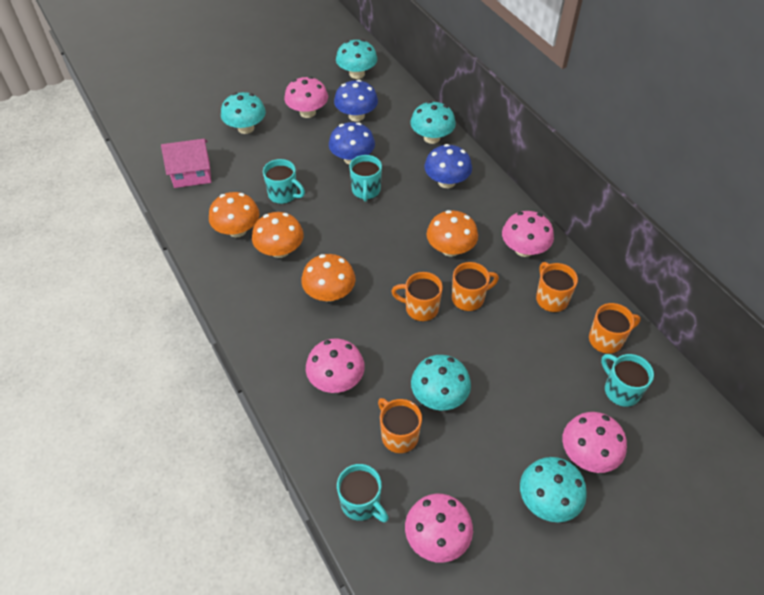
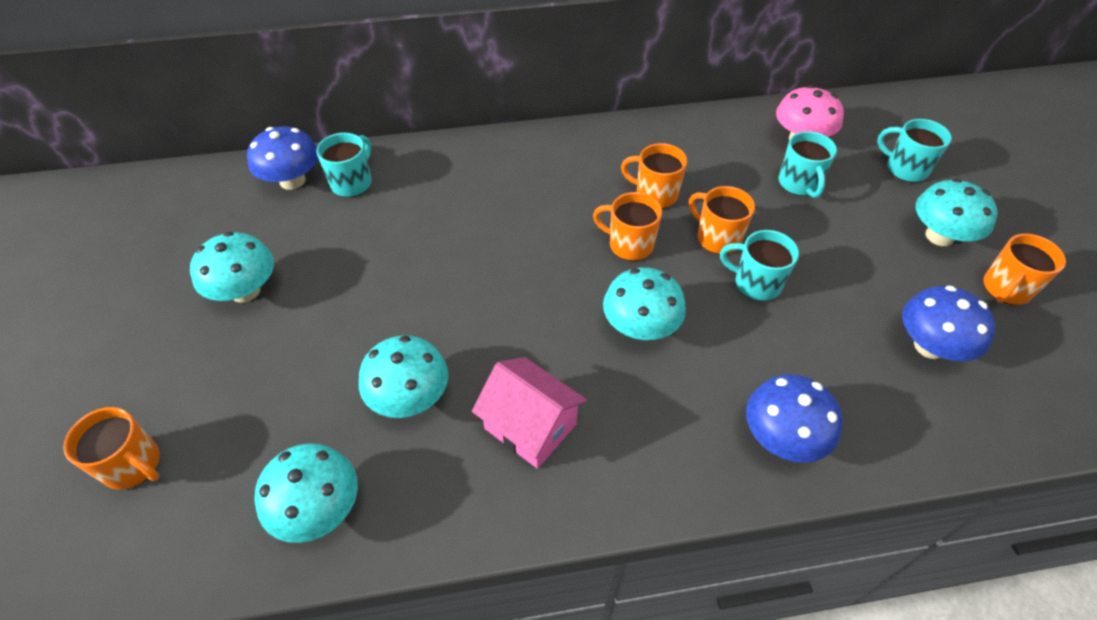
orange mushroom: 4 -> 0
pink mushroom: 5 -> 1

